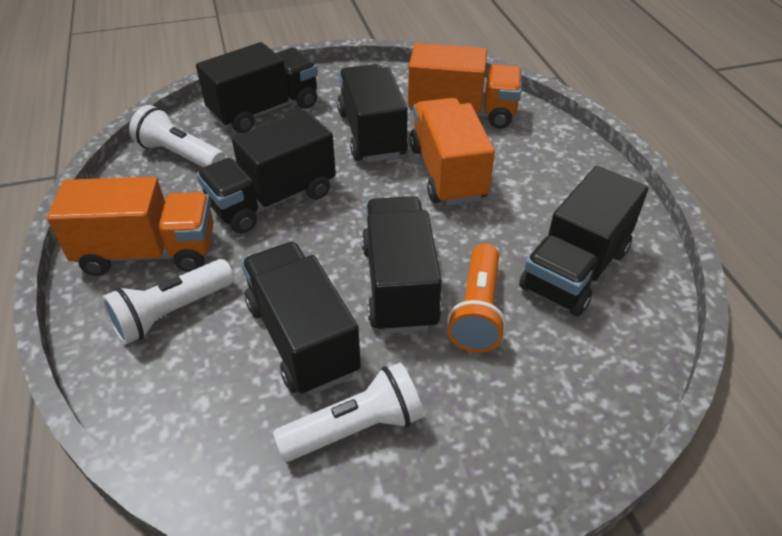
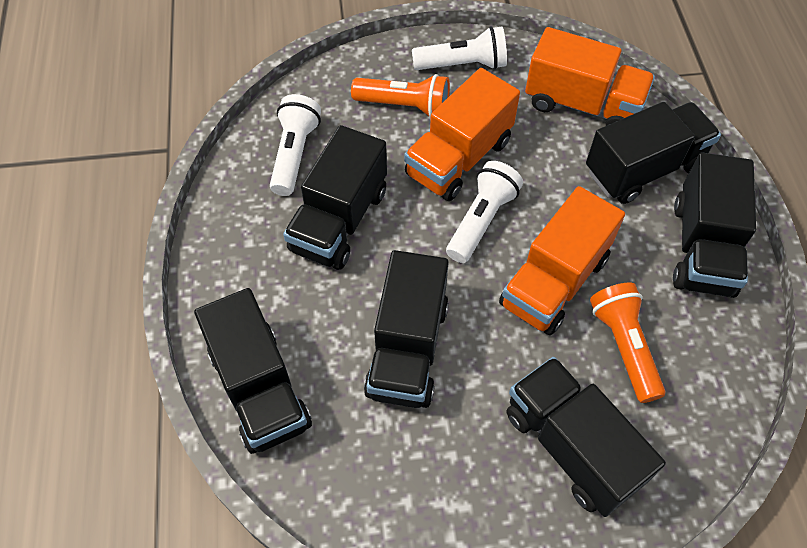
orange flashlight: 1 -> 2

